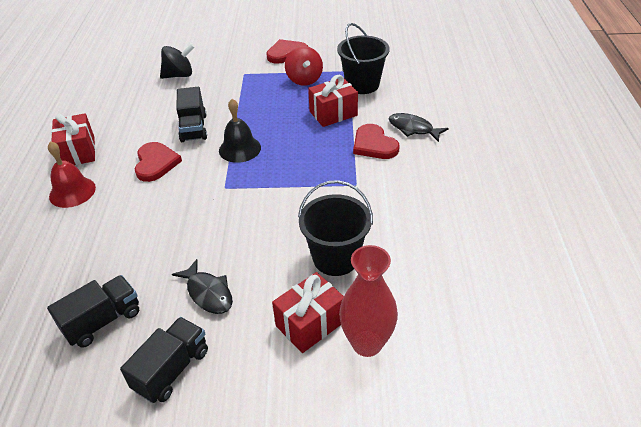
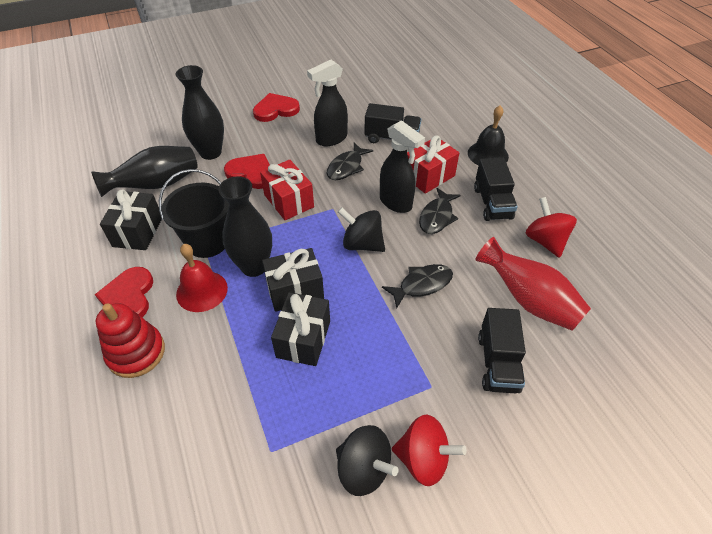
black bucket: 2 -> 1
black fish: 2 -> 3
black gift: 0 -> 3
black spinning top: 1 -> 2
black spray bottle: 0 -> 2
black vase: 0 -> 3
red gift: 3 -> 2
red spinning top: 1 -> 2
red stacking toy: 0 -> 1

